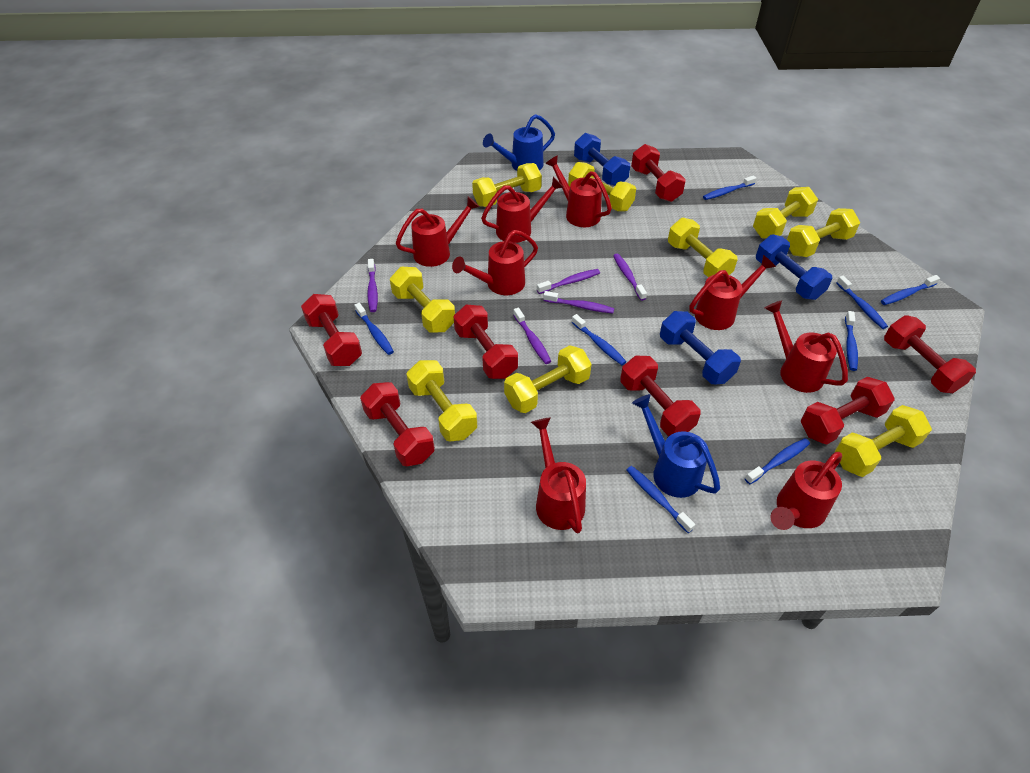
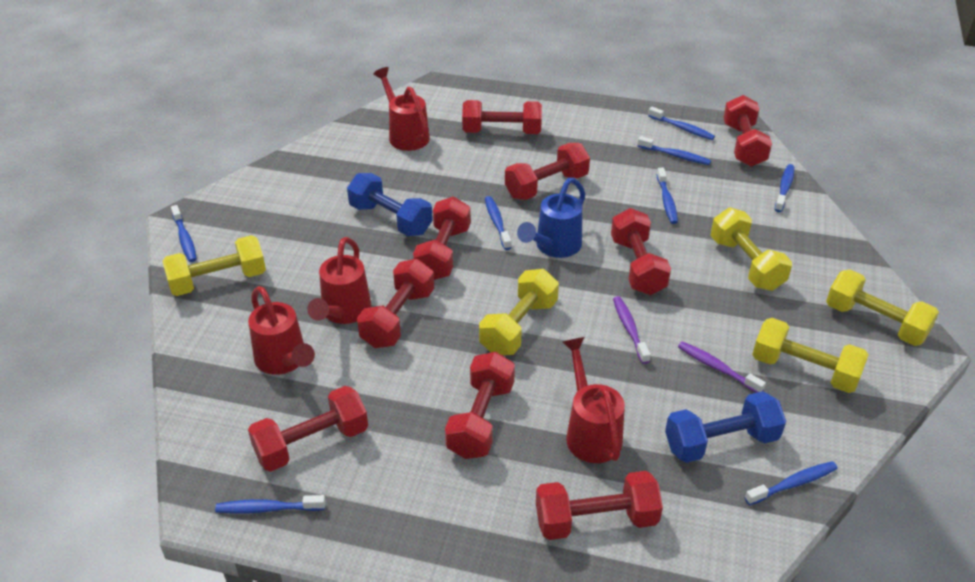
blue dumbbell: 3 -> 2
blue watering can: 2 -> 1
purple toothbrush: 5 -> 2
red dumbbell: 7 -> 9
red watering can: 8 -> 4
yellow dumbbell: 9 -> 5

